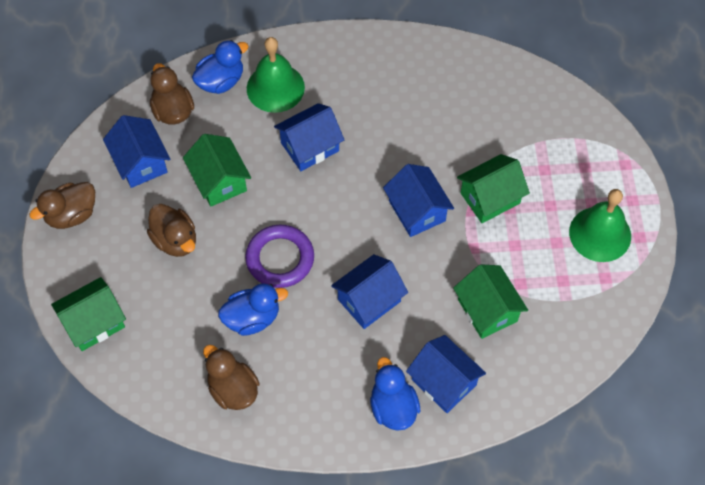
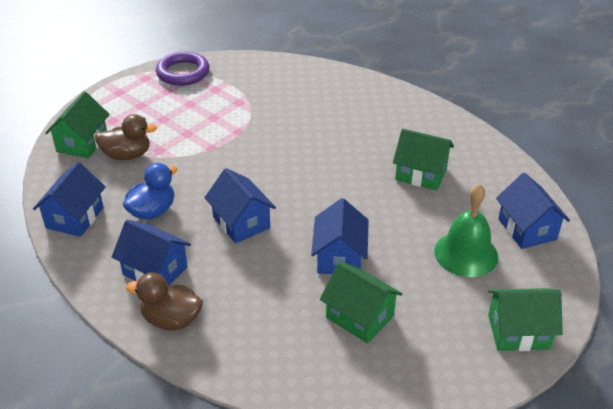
blue duck: 3 -> 1
brown duck: 4 -> 2
green bell: 2 -> 1

